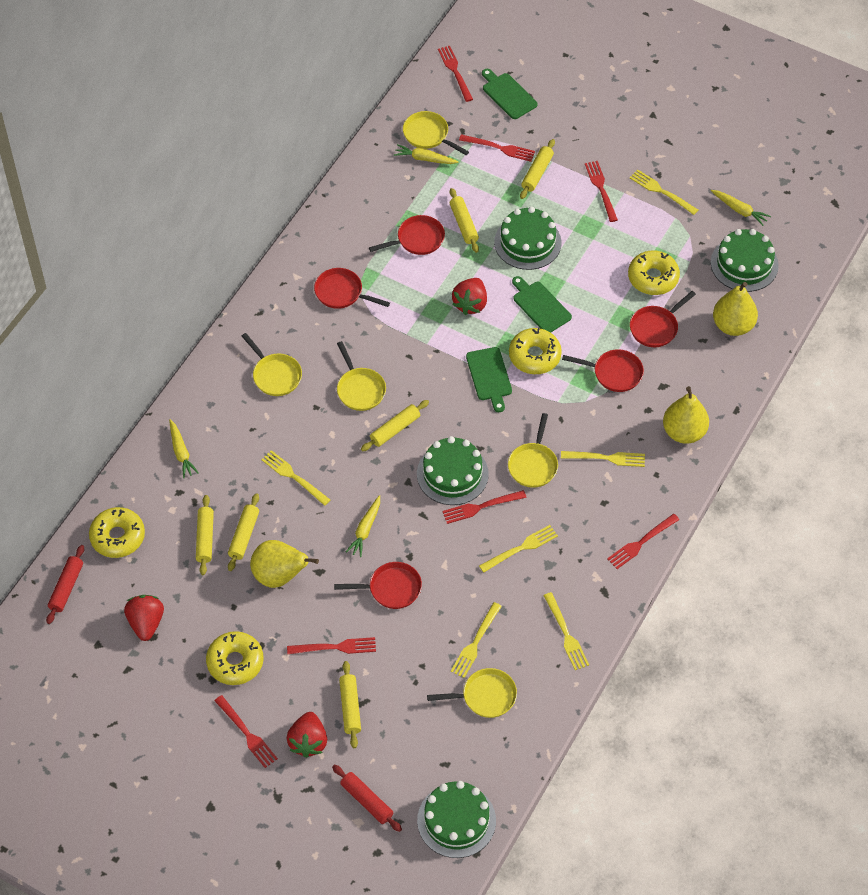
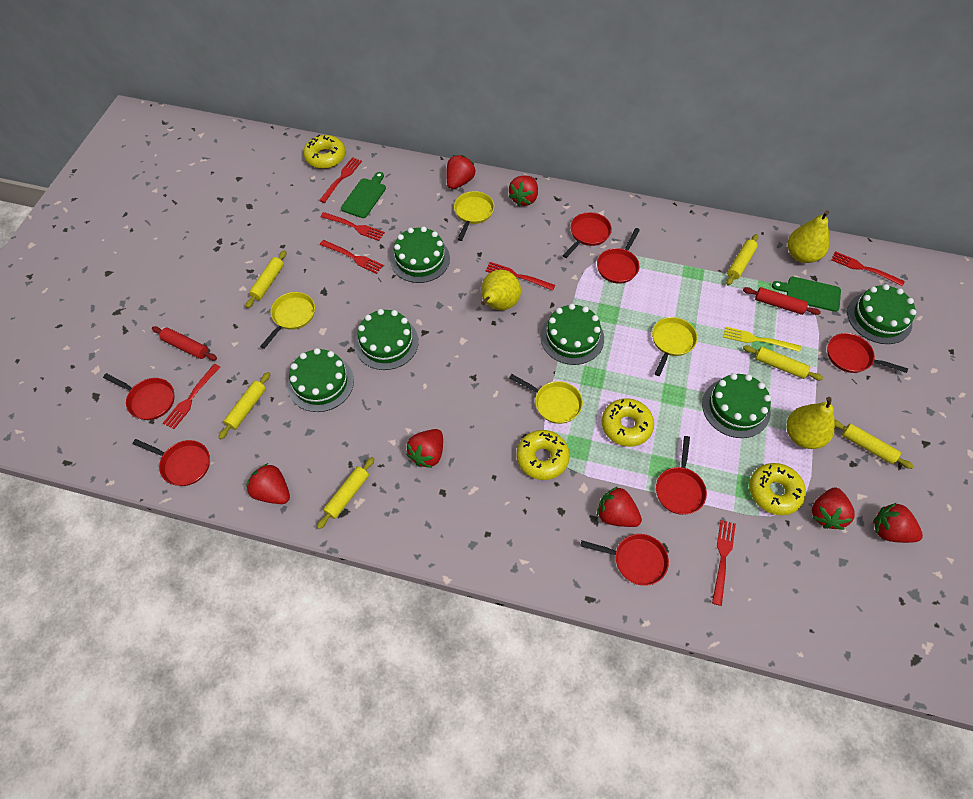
green cake: 4 -> 6
green cutting board: 3 -> 2
red pan: 5 -> 7
red strawberry: 3 -> 7
yellow carrot: 4 -> 0
yellow fork: 6 -> 1
yellow pan: 5 -> 4

